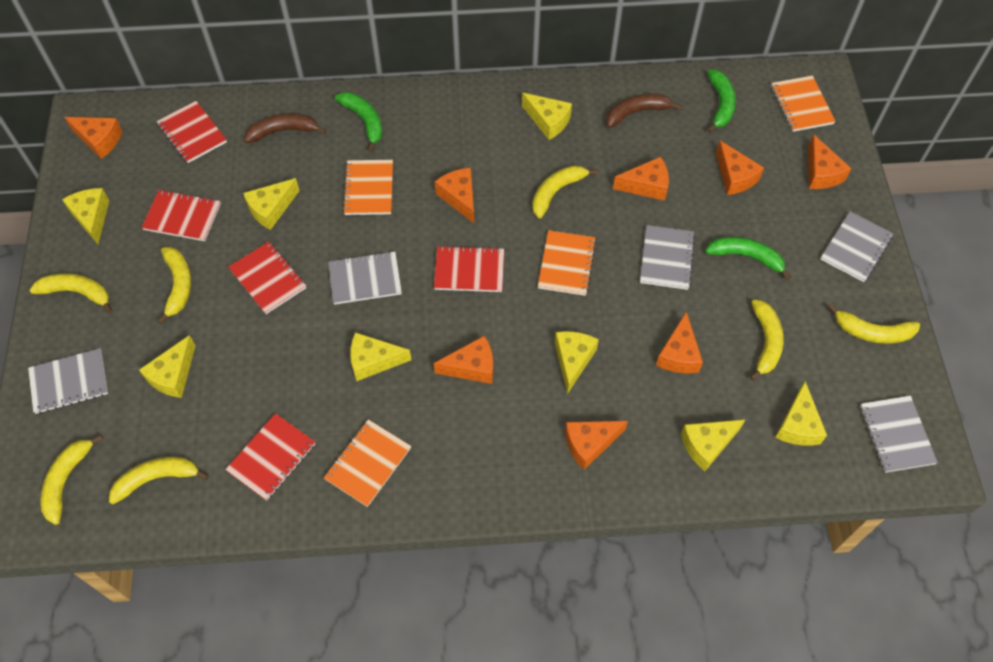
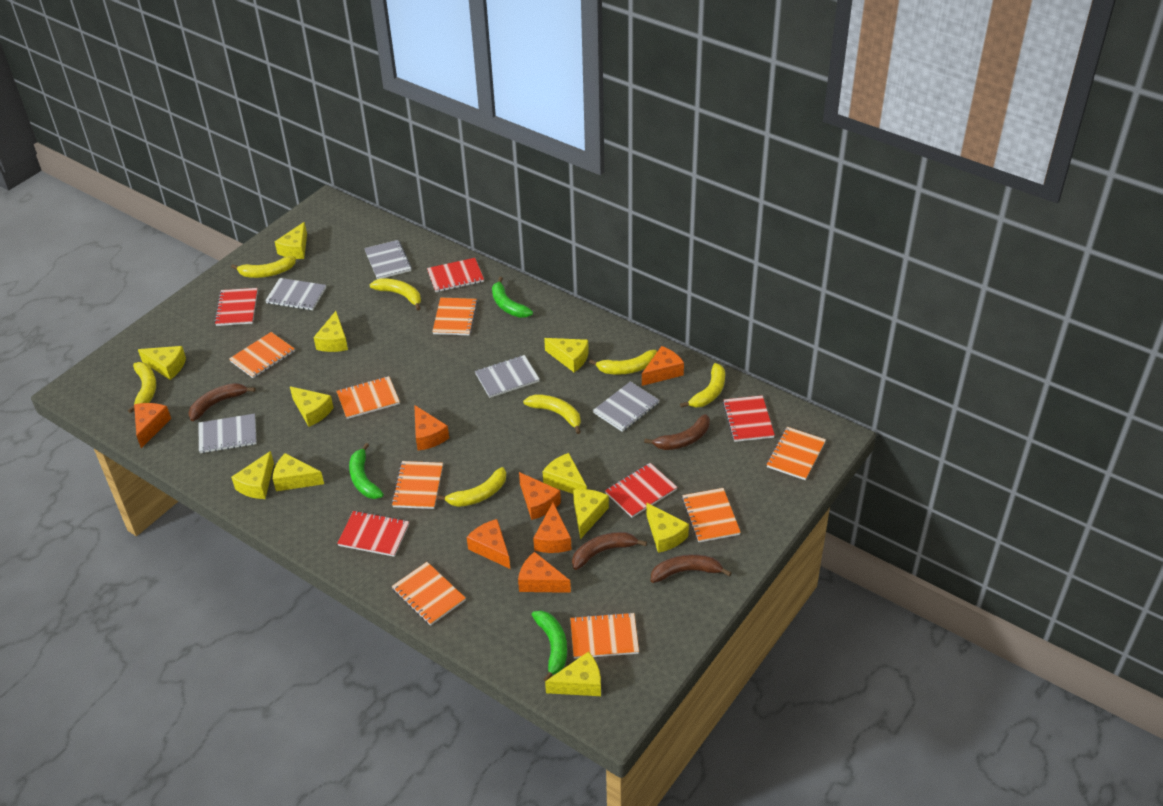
brown banana: 2 -> 4
orange cheese: 8 -> 7
orange notebook: 4 -> 8
yellow cheese: 8 -> 11

